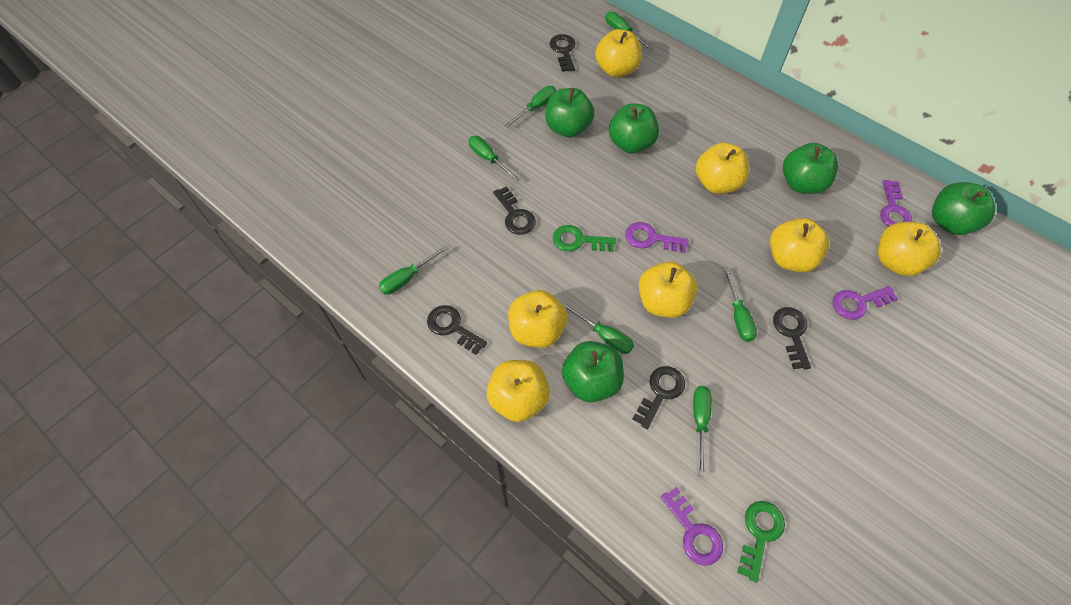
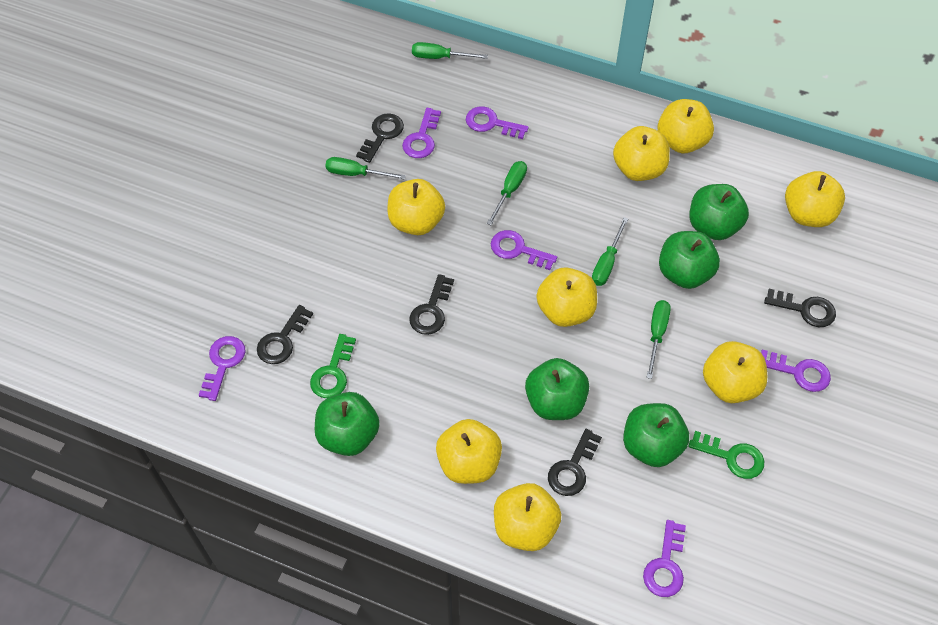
green screwdriver: 7 -> 5
purple key: 4 -> 6
yellow apple: 7 -> 8

